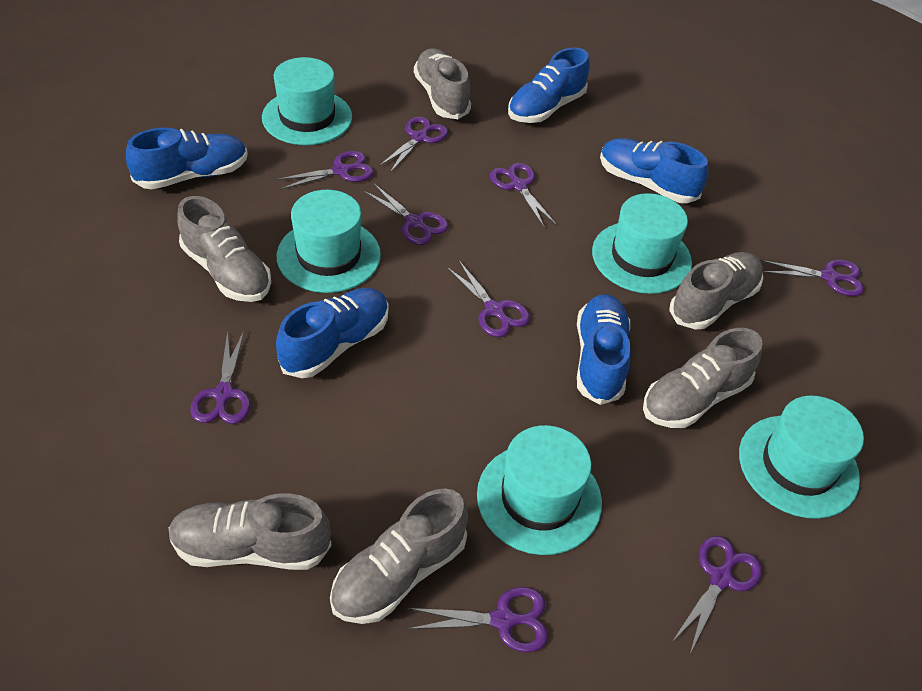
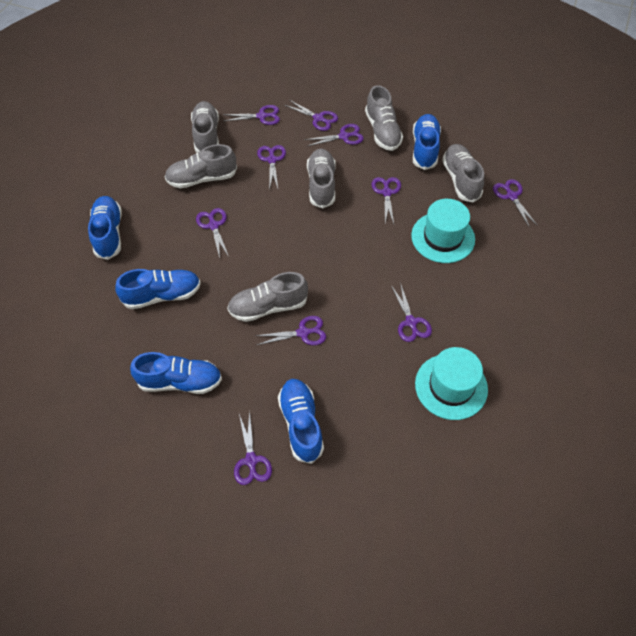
purple scissors: 9 -> 10
turquoise hat: 5 -> 2

